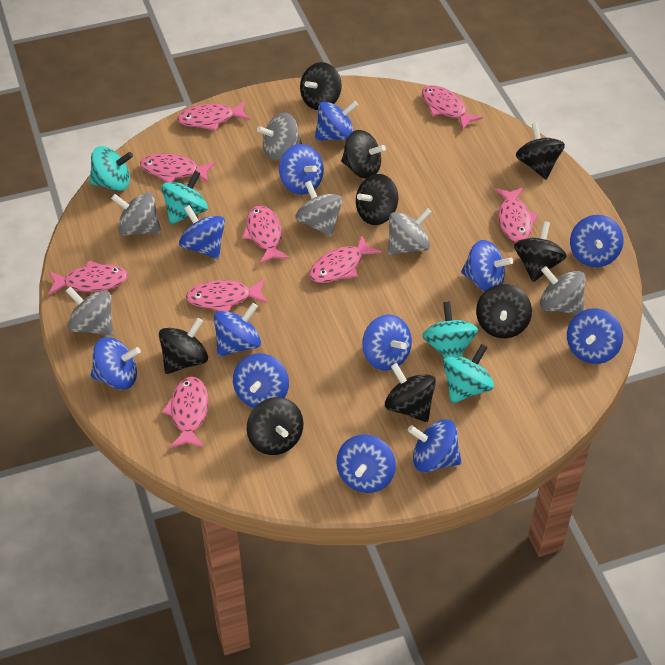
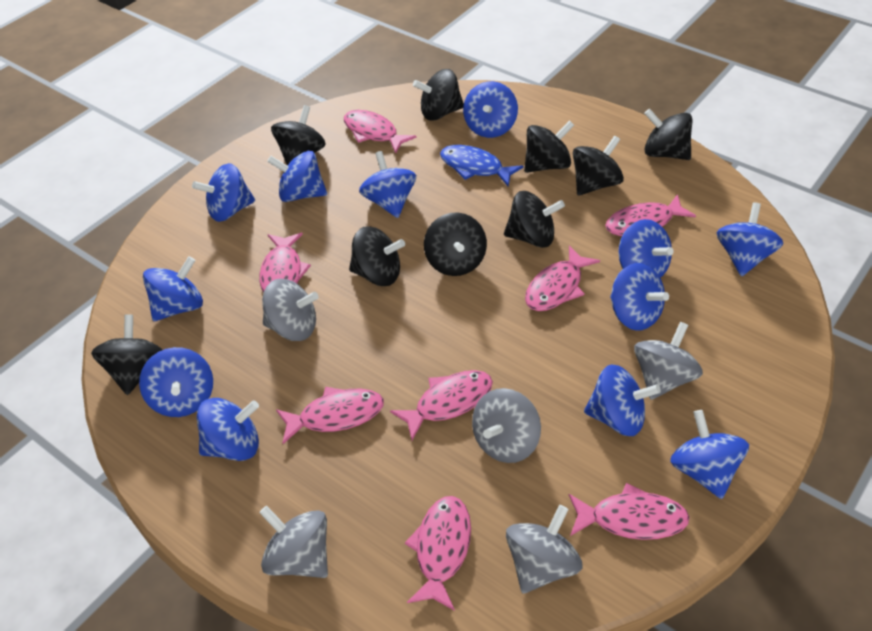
blue fish: 0 -> 1
grey spinning top: 6 -> 5
pink fish: 9 -> 8
turquoise spinning top: 4 -> 0

